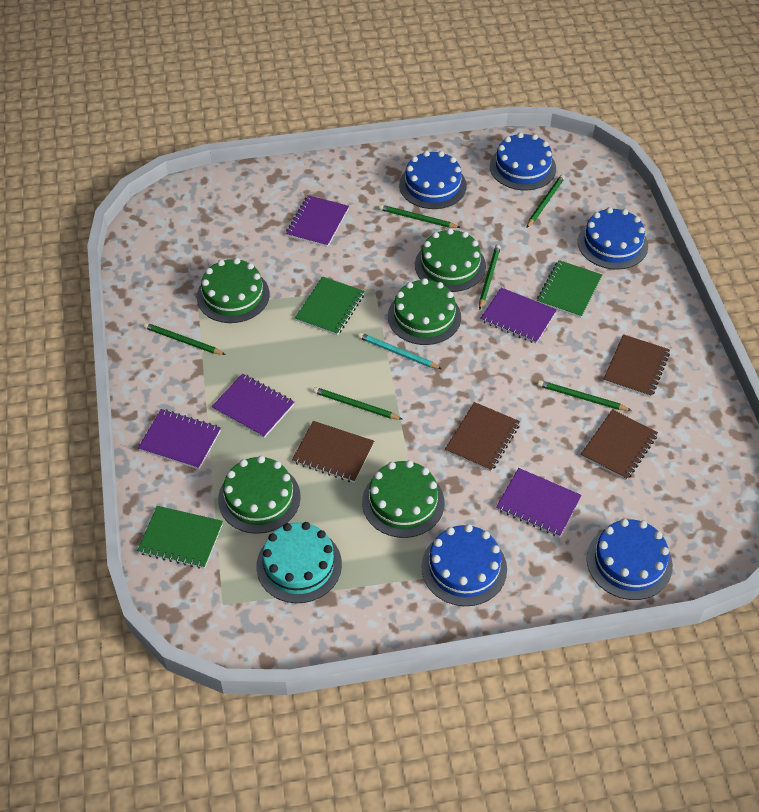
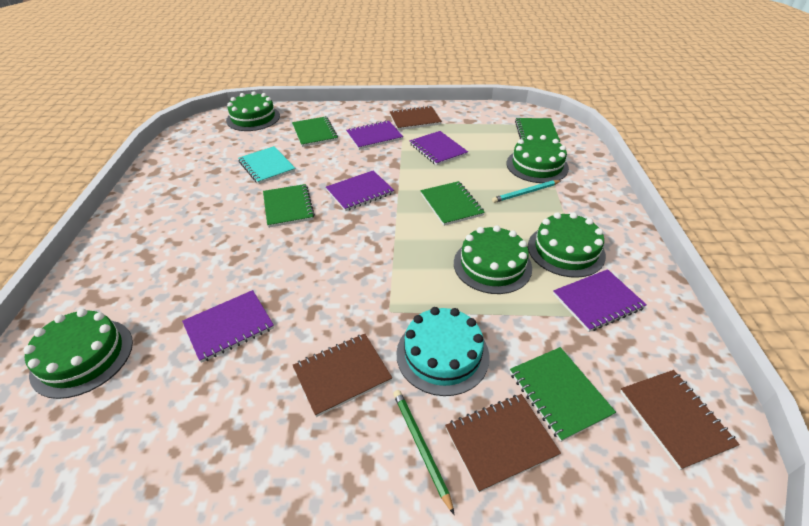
blue cake: 5 -> 0
green notebook: 3 -> 5
green pencil: 6 -> 1
turquoise notebook: 0 -> 1

